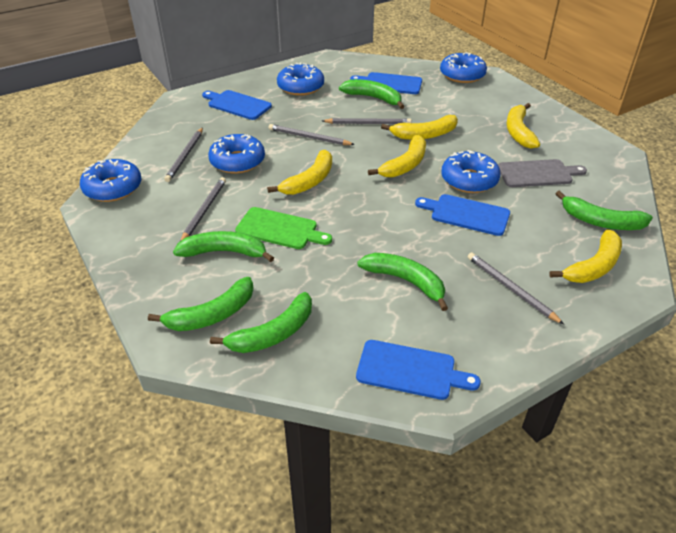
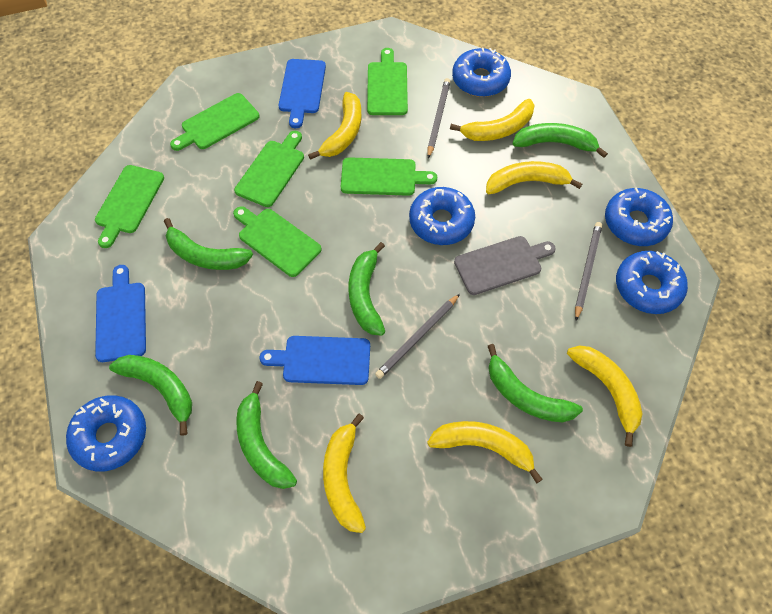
blue cutting board: 4 -> 3
green cutting board: 1 -> 6
grey pencil: 5 -> 3
yellow banana: 5 -> 6

